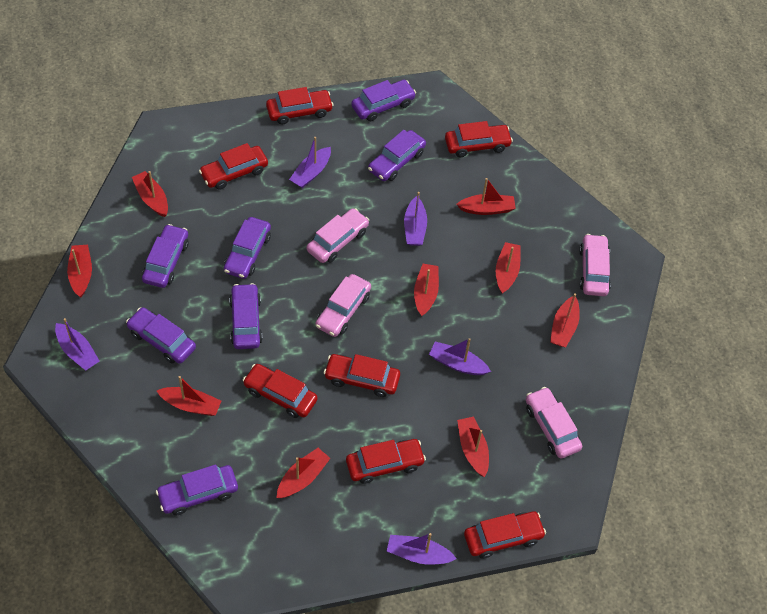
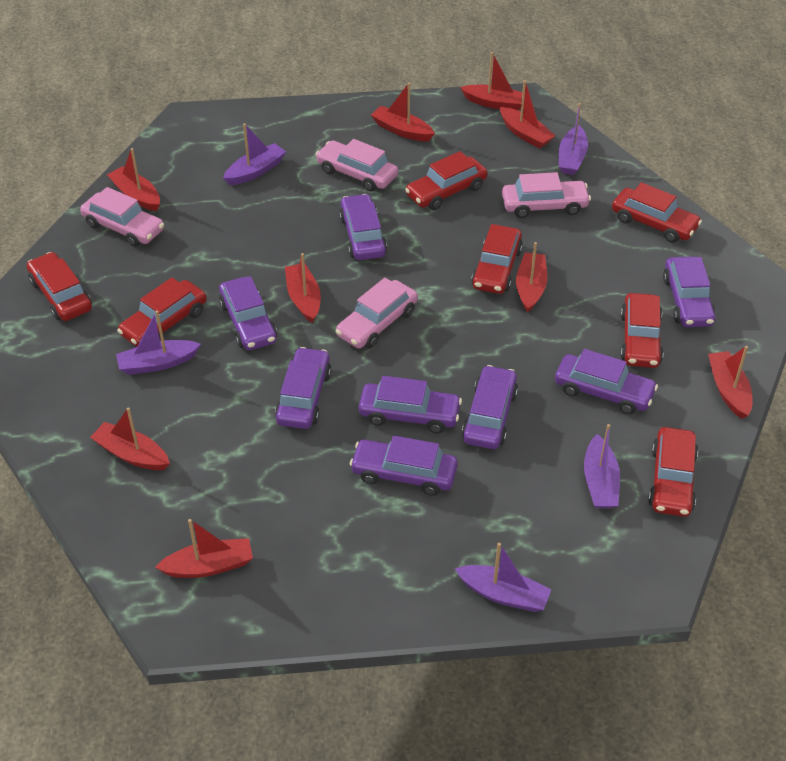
purple car: 7 -> 8

